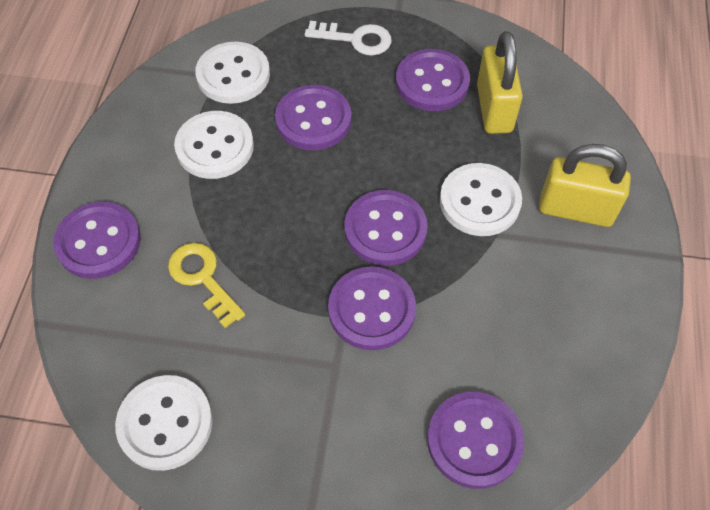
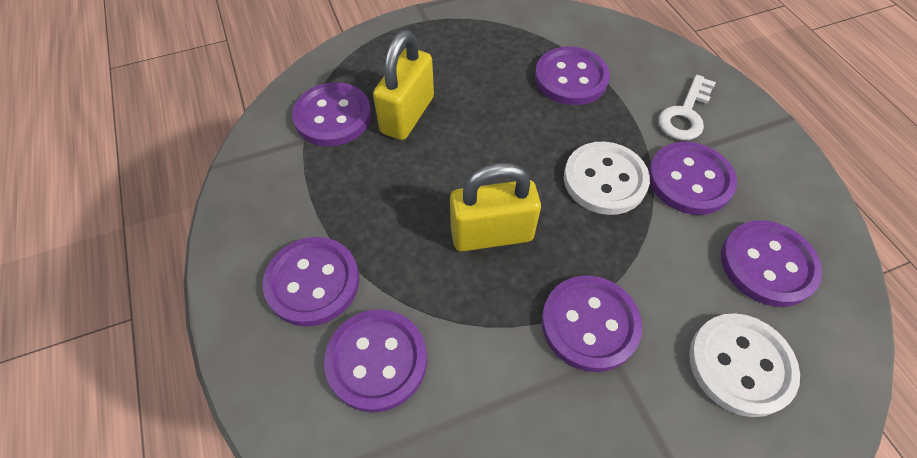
purple button: 6 -> 7
white button: 4 -> 2
yellow key: 1 -> 0

